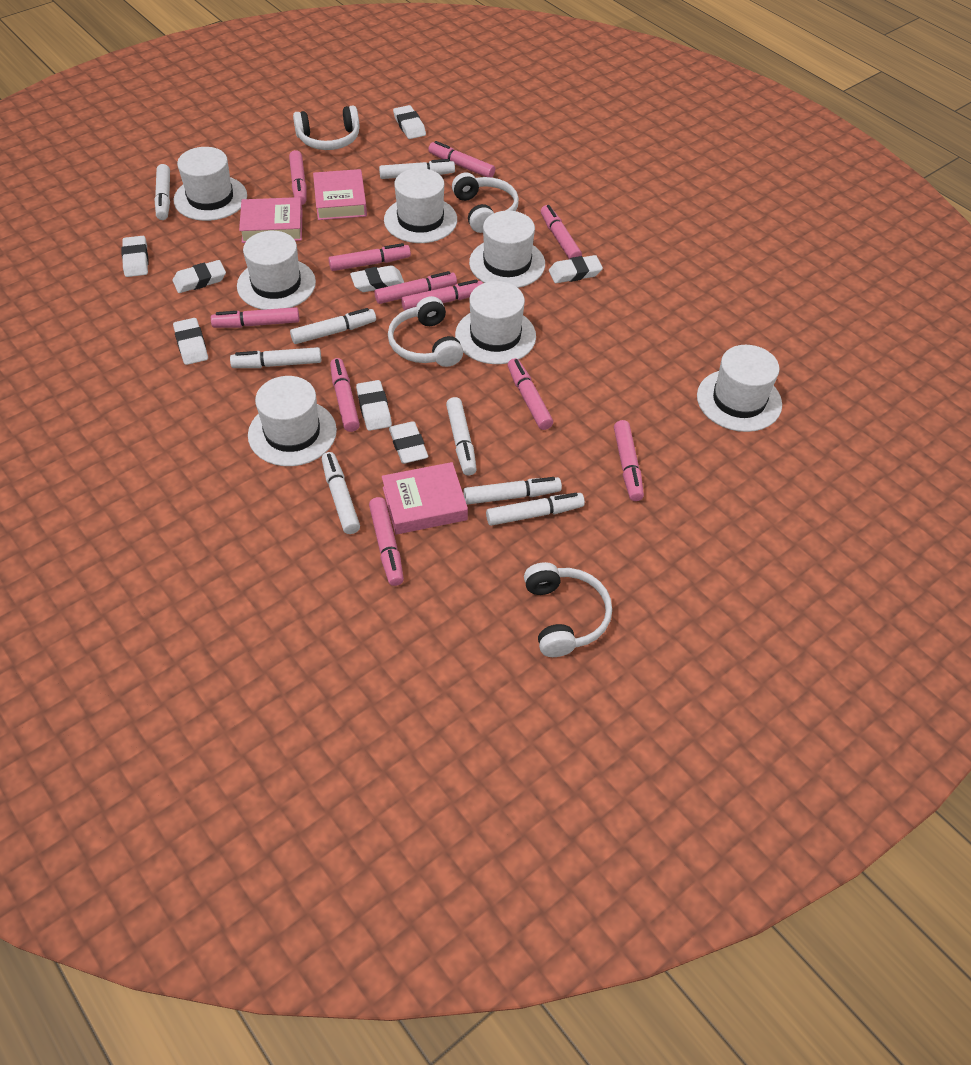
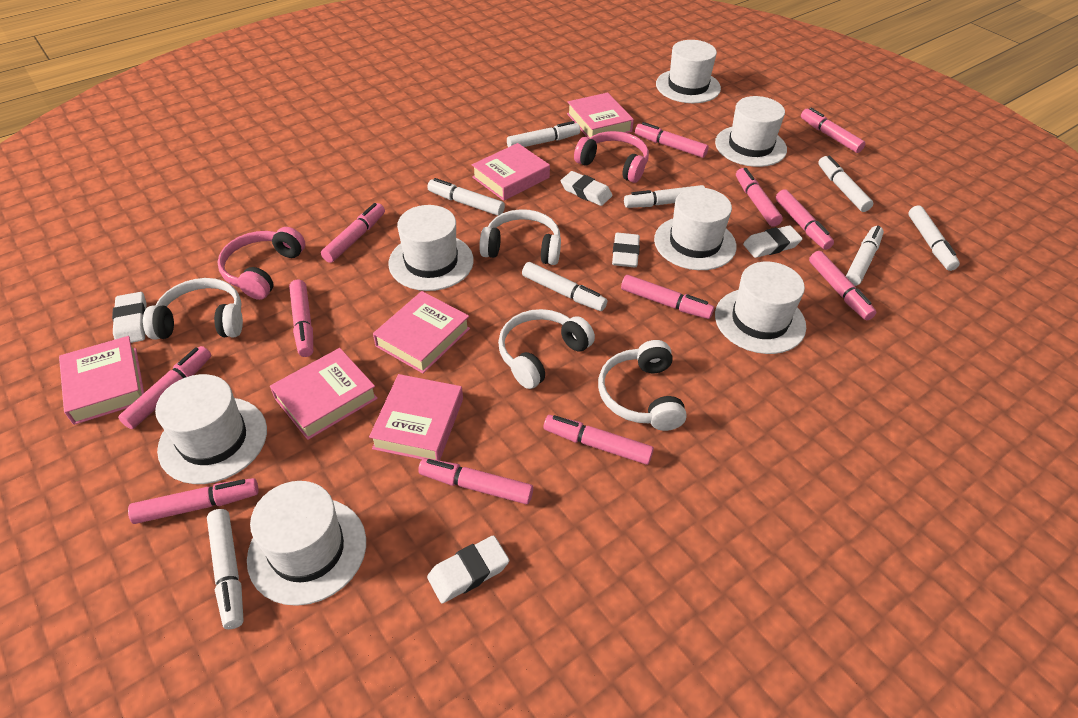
pink book: 3 -> 6
pink headphones: 0 -> 2
pink marker: 11 -> 12
white eraser: 8 -> 5

